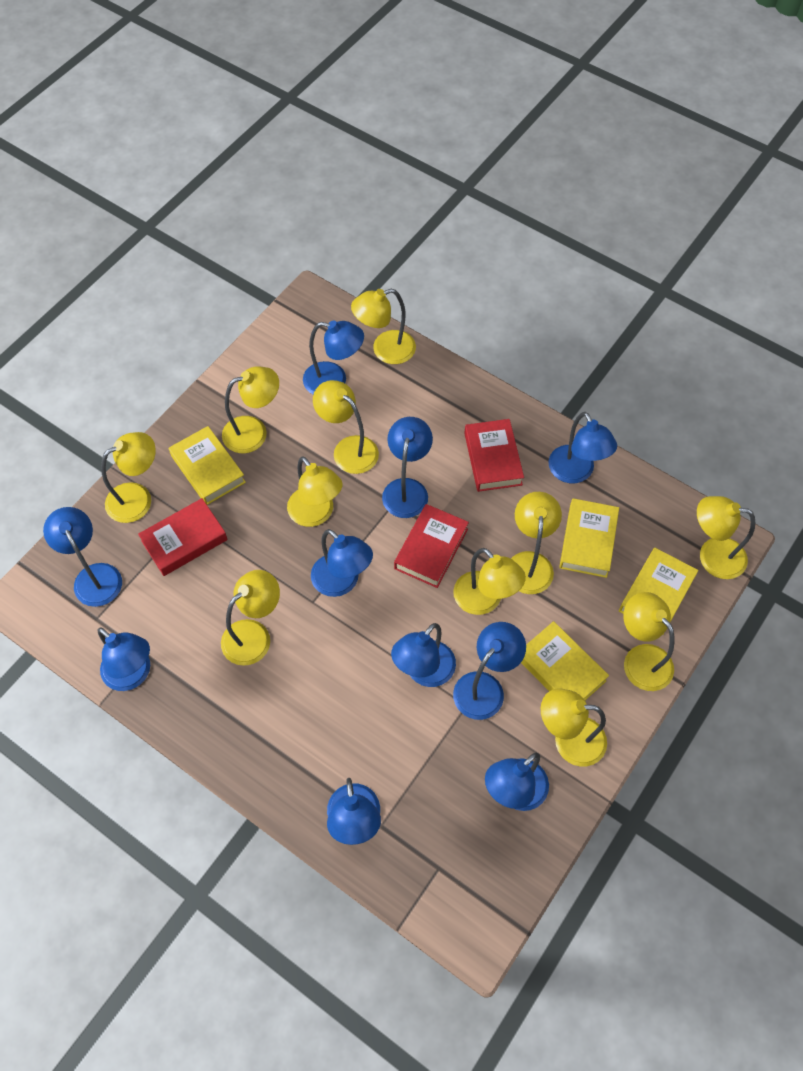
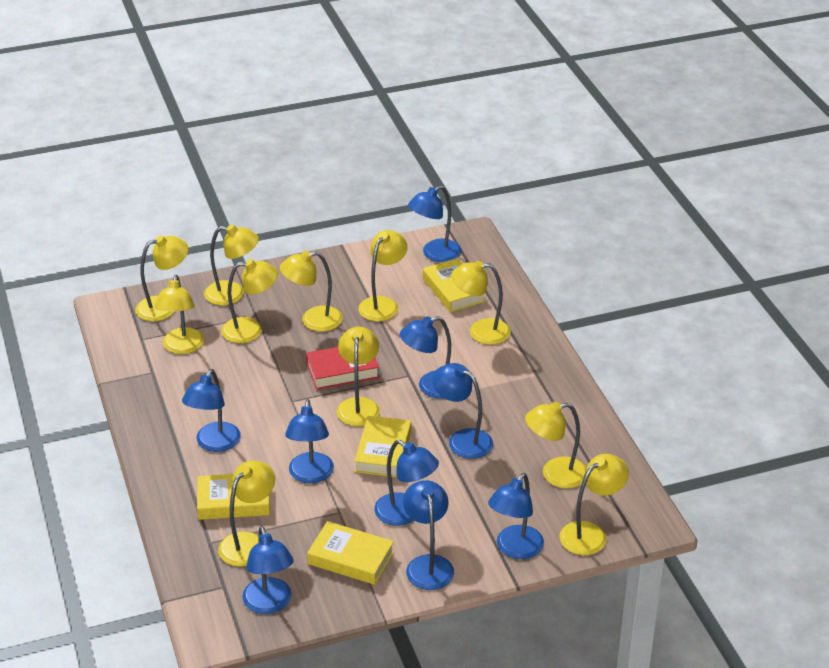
blue lamp: 10 -> 9
red book: 3 -> 1

